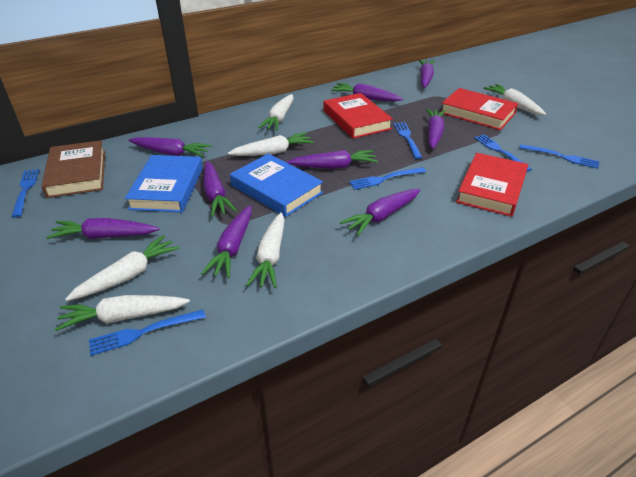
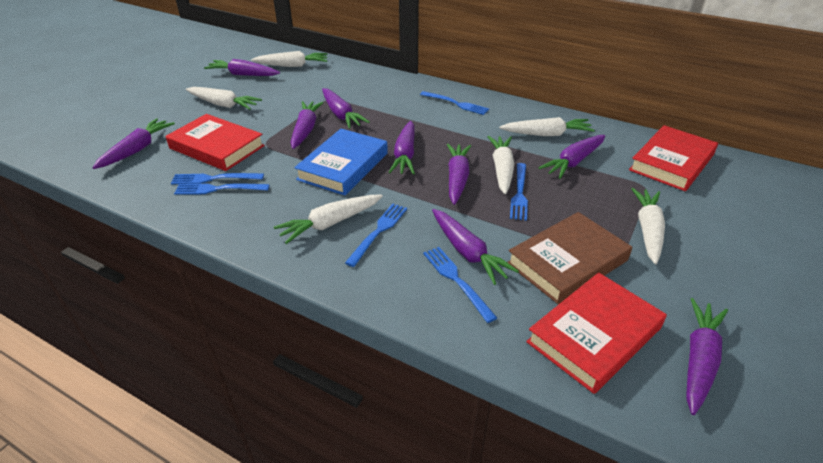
blue book: 2 -> 1

